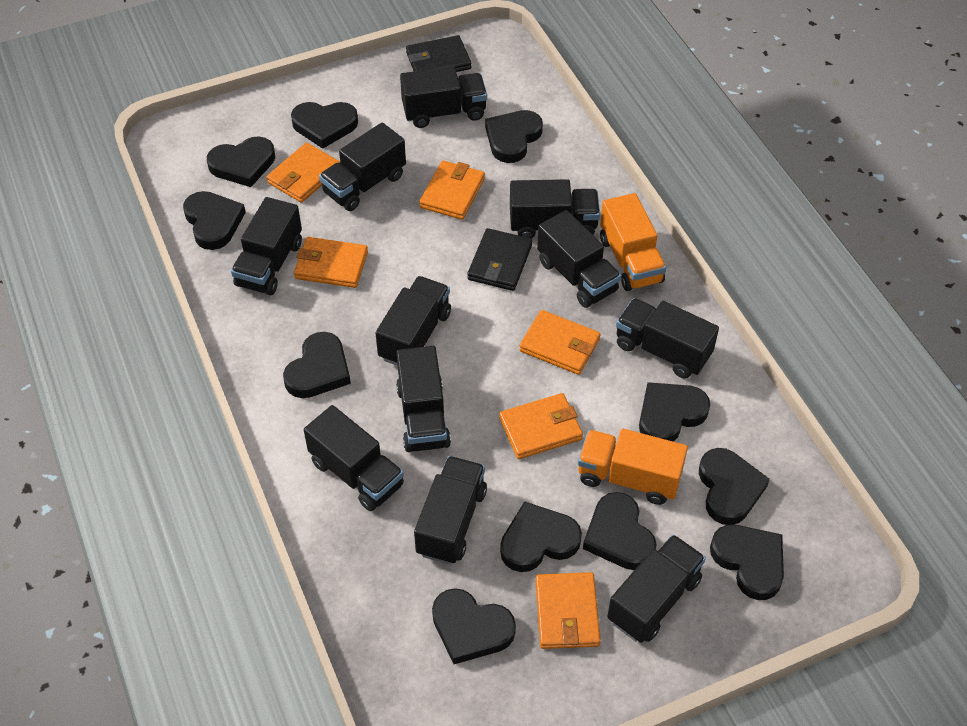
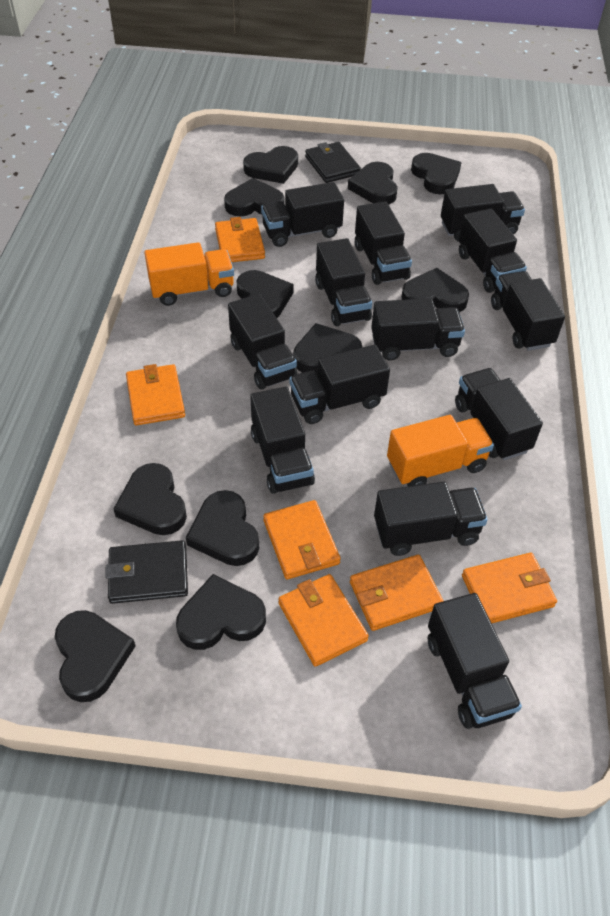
black truck: 11 -> 13

